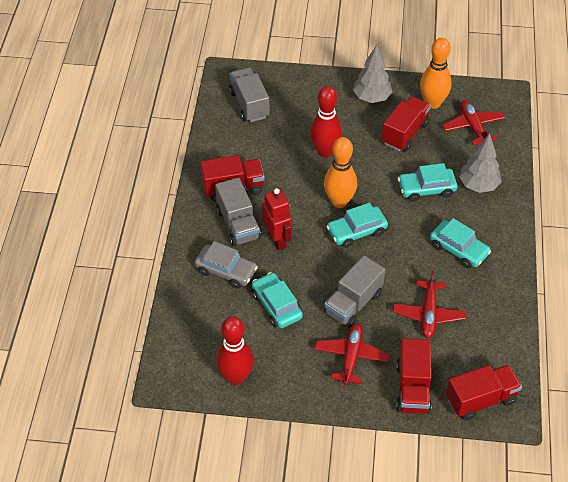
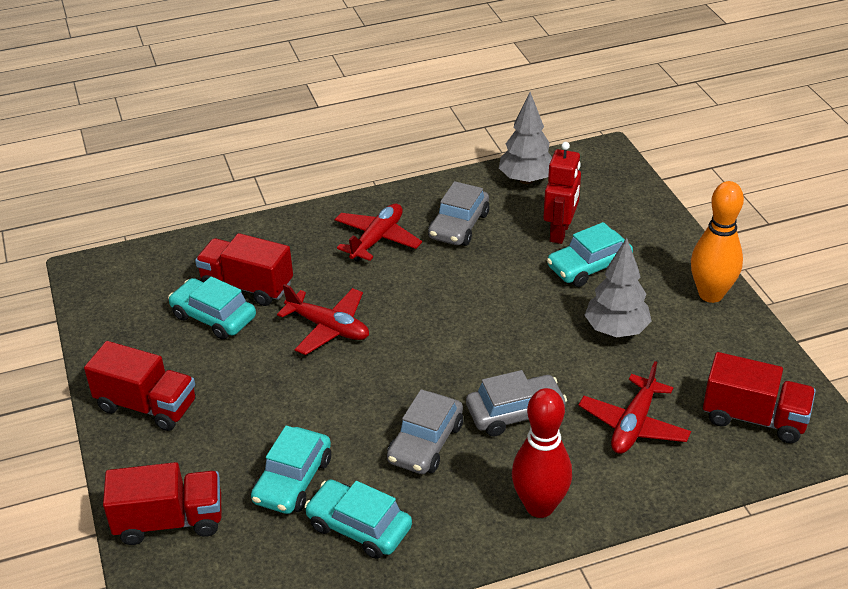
grey car: 1 -> 3
grey truck: 3 -> 0
orange bowling pin: 2 -> 1
red bowling pin: 2 -> 1

